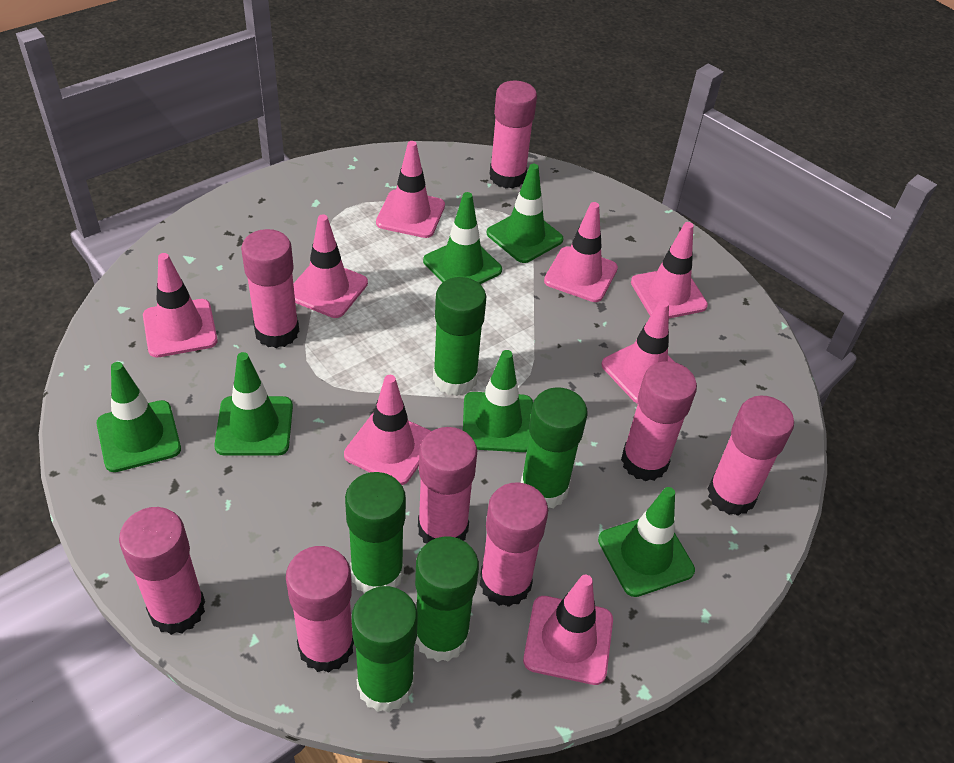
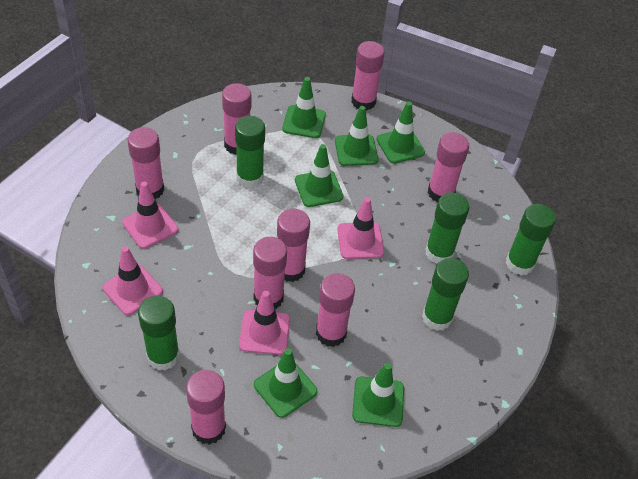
pink traffic cone: 8 -> 4

